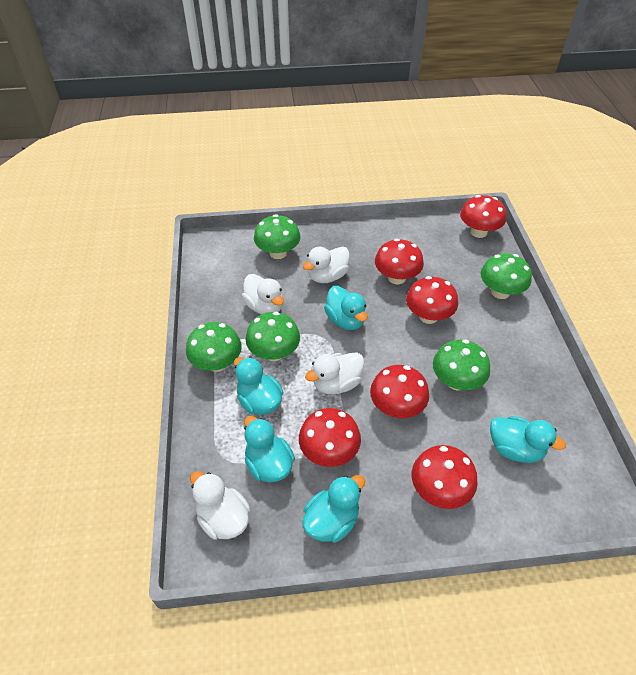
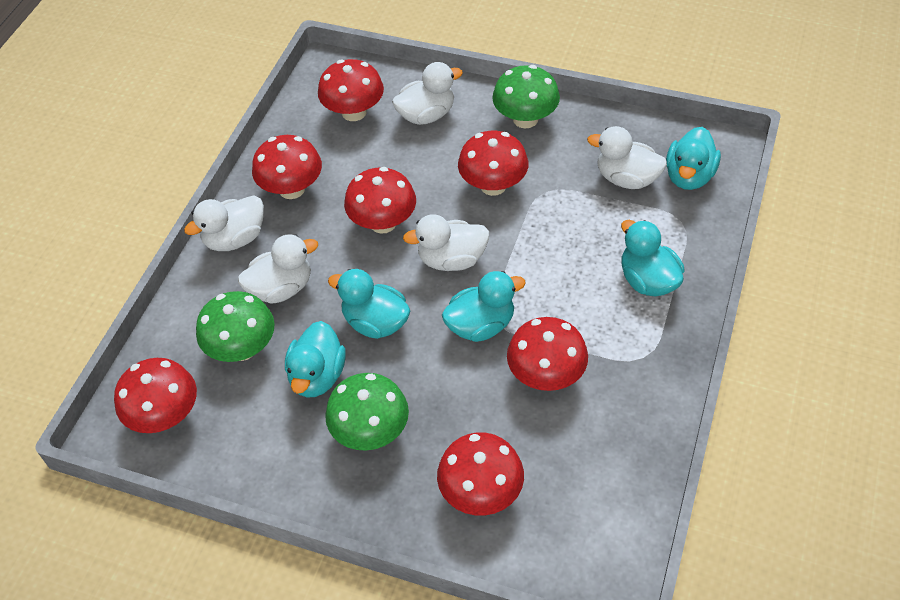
green mushroom: 5 -> 3
red mushroom: 6 -> 7
white duck: 4 -> 5

